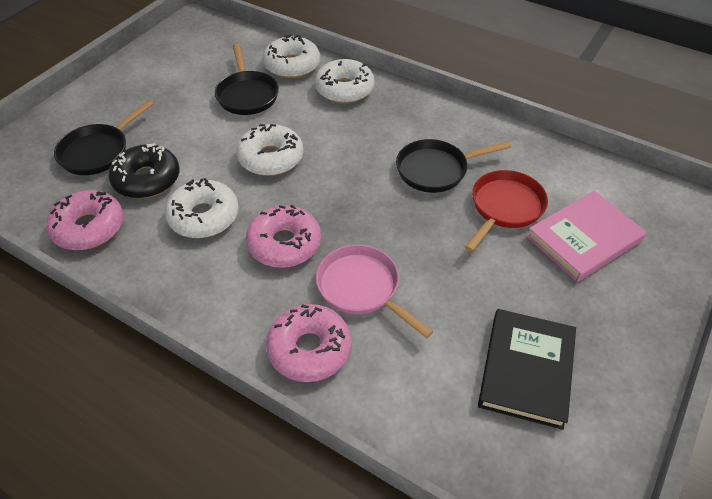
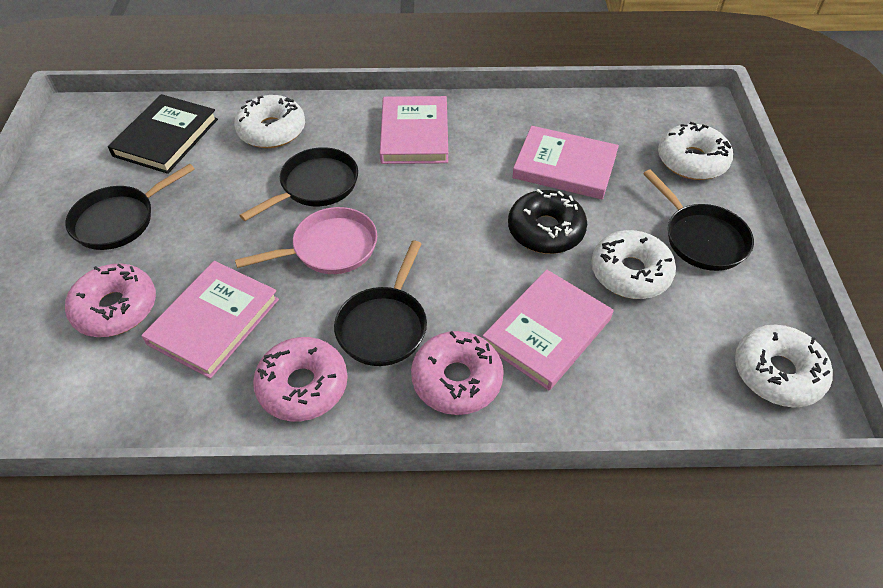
black pan: 3 -> 4
pink book: 1 -> 4
red pan: 1 -> 0

